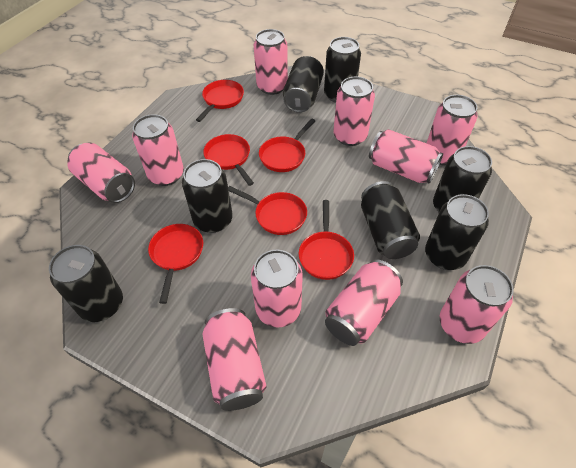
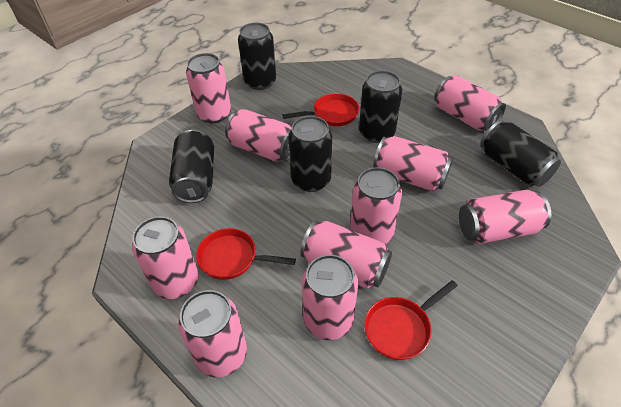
black can: 7 -> 5
red pan: 6 -> 3

